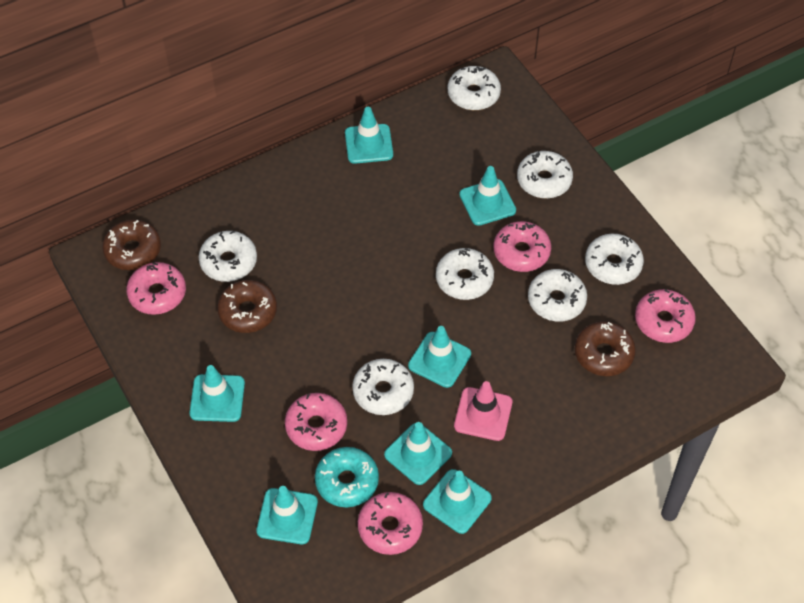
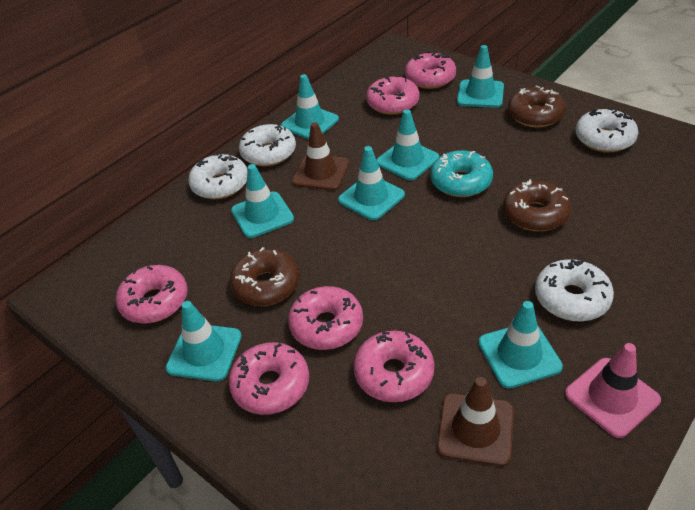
brown traffic cone: 0 -> 2
pink donut: 5 -> 6
white donut: 7 -> 4

